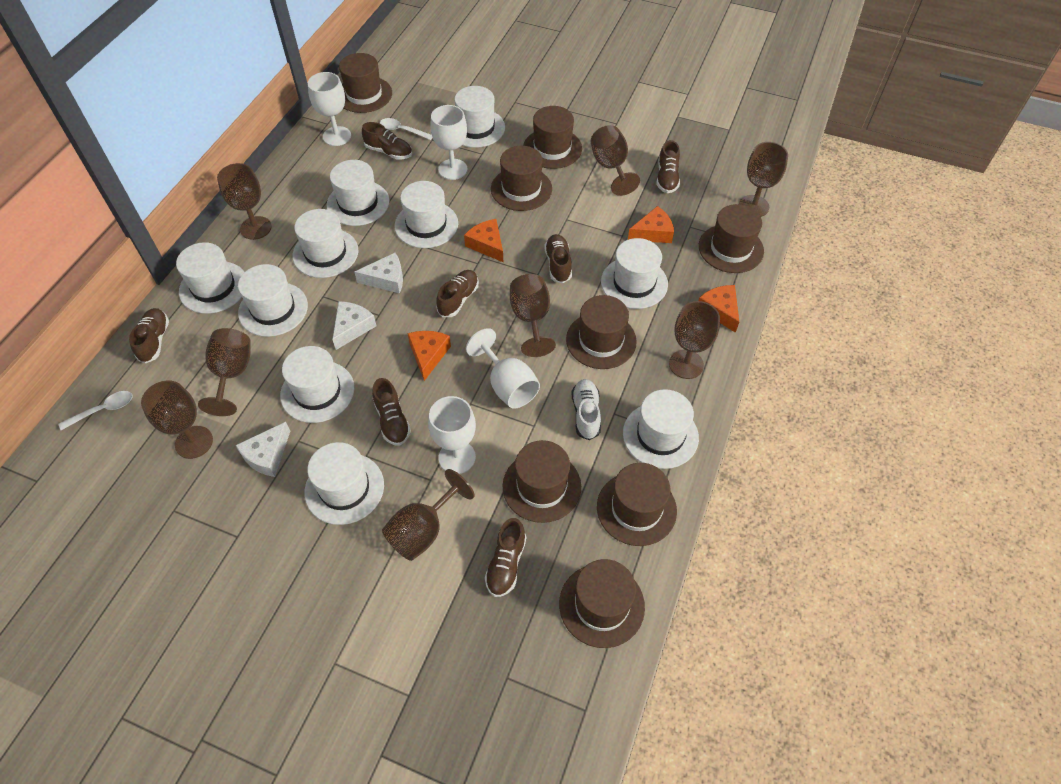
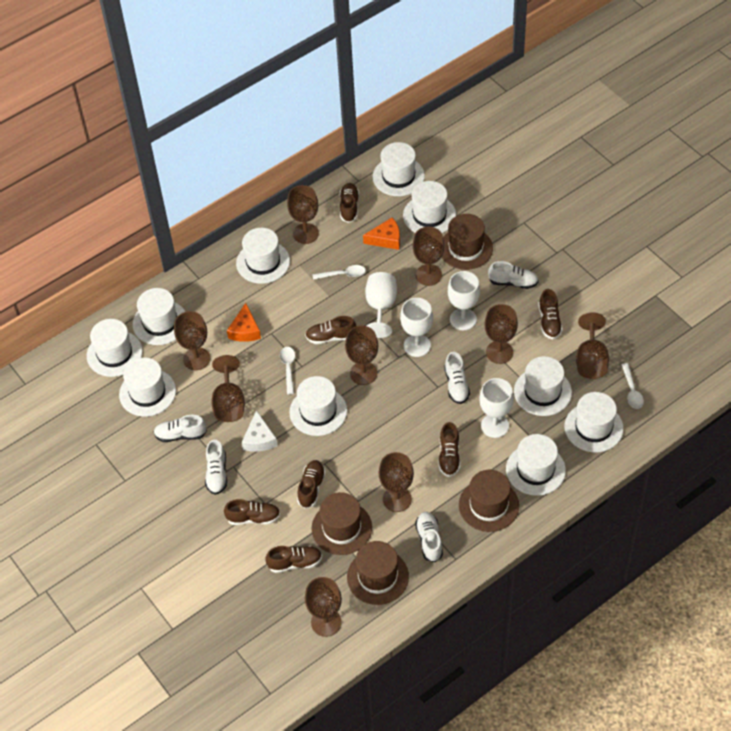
brown goblet: 8 -> 9
brown hat: 8 -> 4
orange cheese: 4 -> 2
white cheese: 3 -> 1
white shoe: 1 -> 5
white spoon: 2 -> 3

